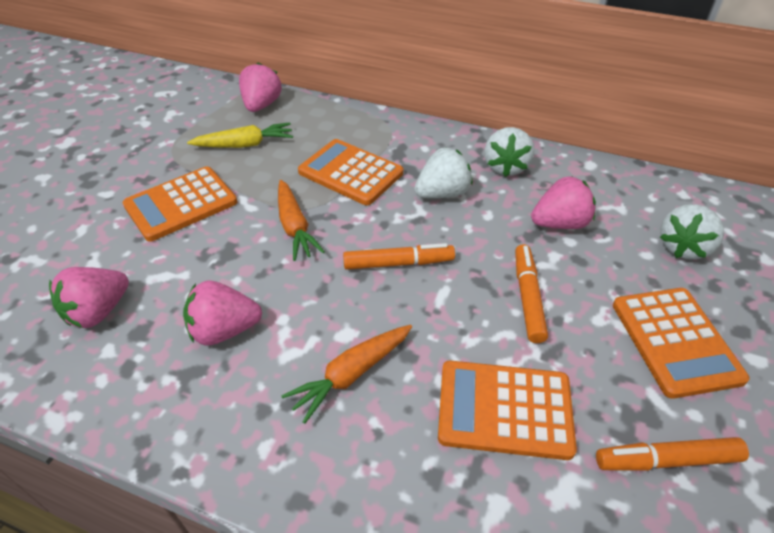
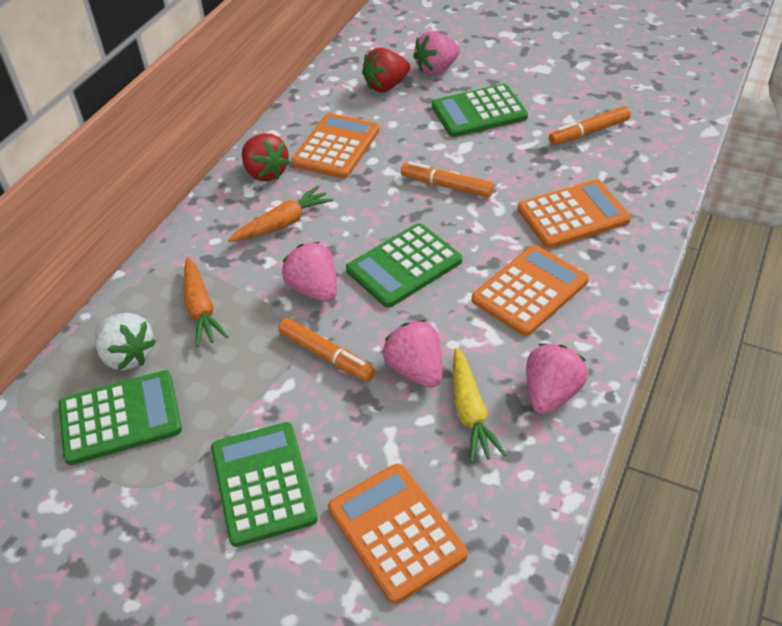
green calculator: 0 -> 4
red strawberry: 0 -> 2
white strawberry: 3 -> 1

